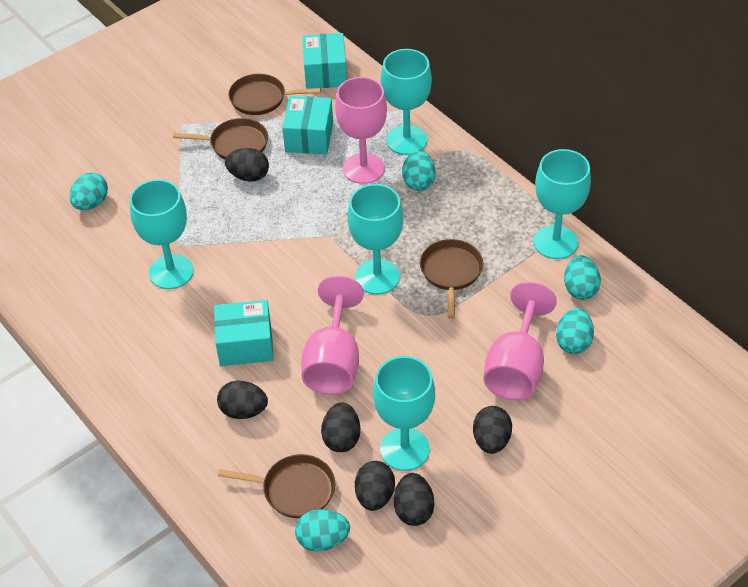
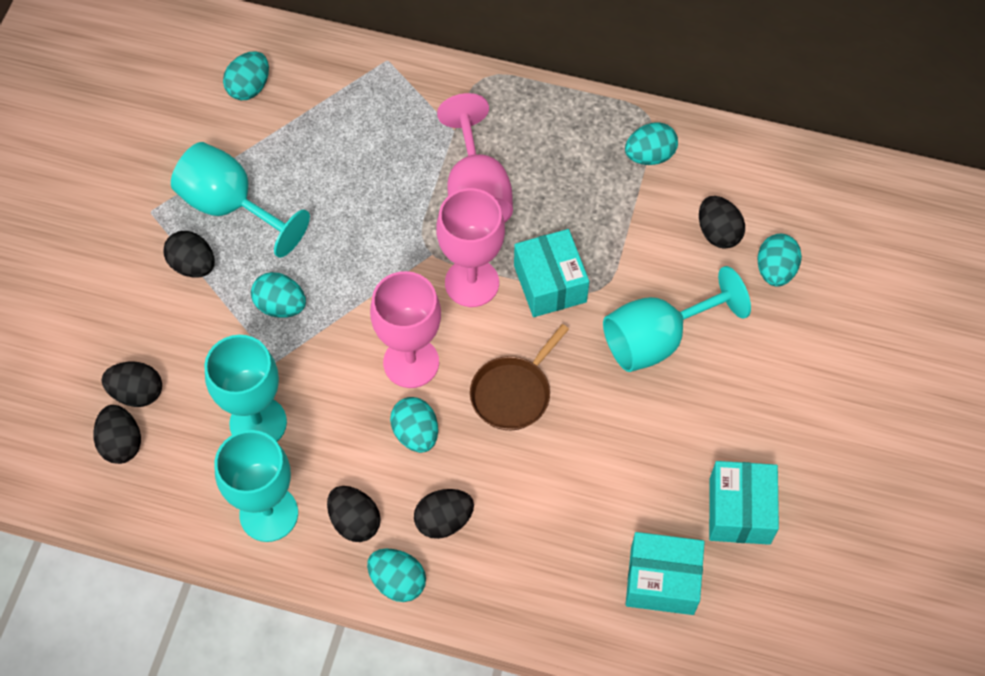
brown pan: 4 -> 1
turquoise egg: 5 -> 6
turquoise goblet: 5 -> 4

